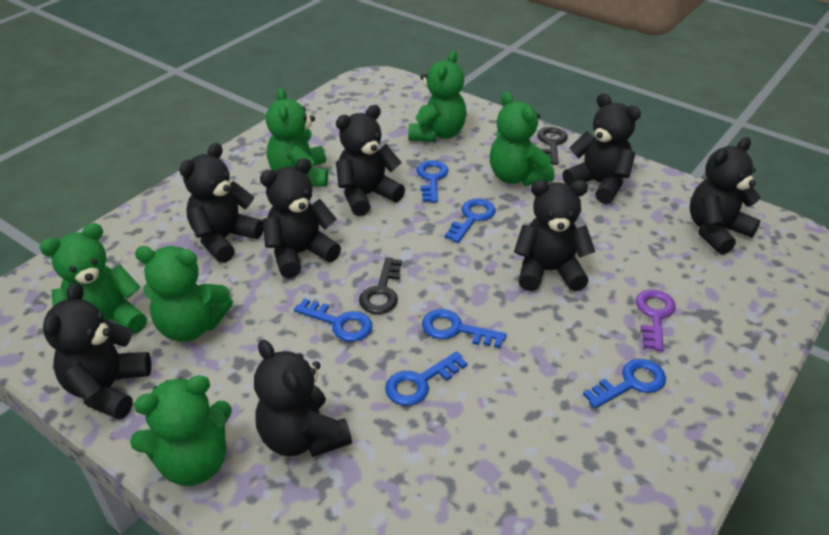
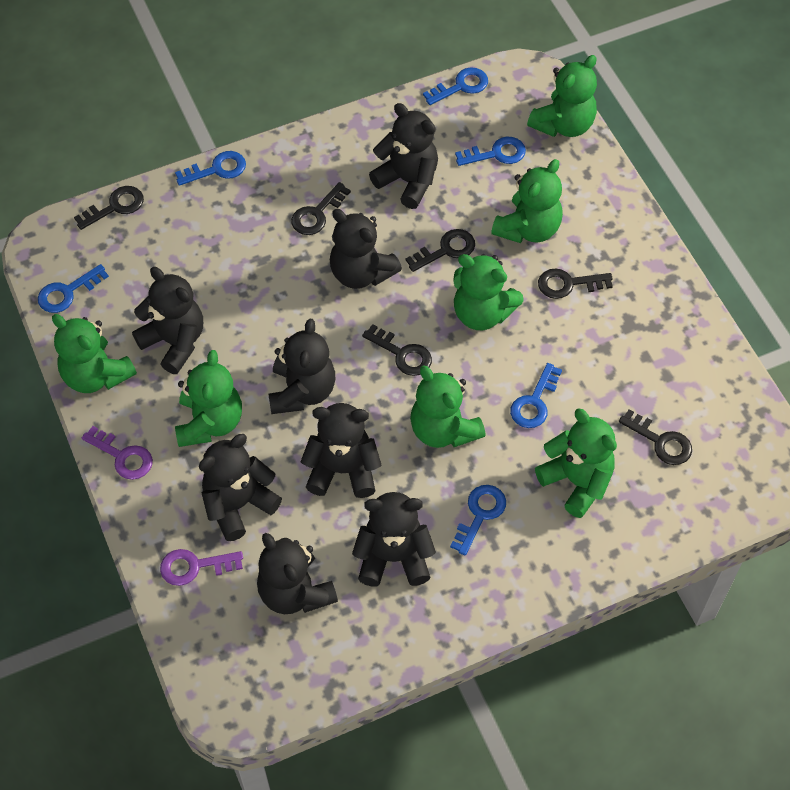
black key: 2 -> 6
green teddy bear: 6 -> 7
purple key: 1 -> 2

